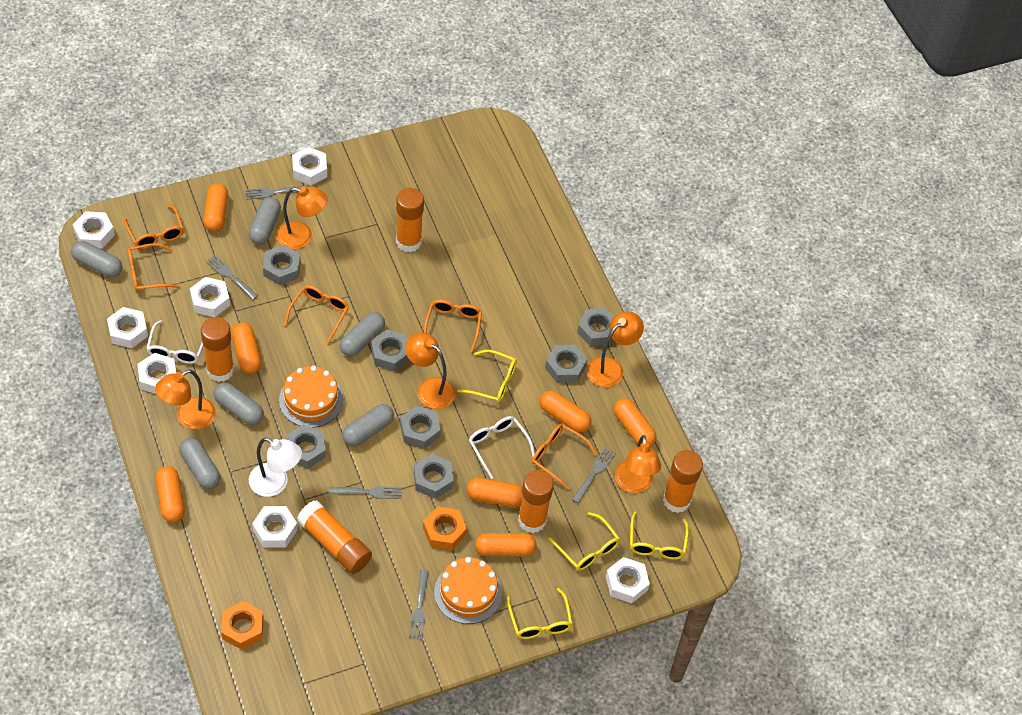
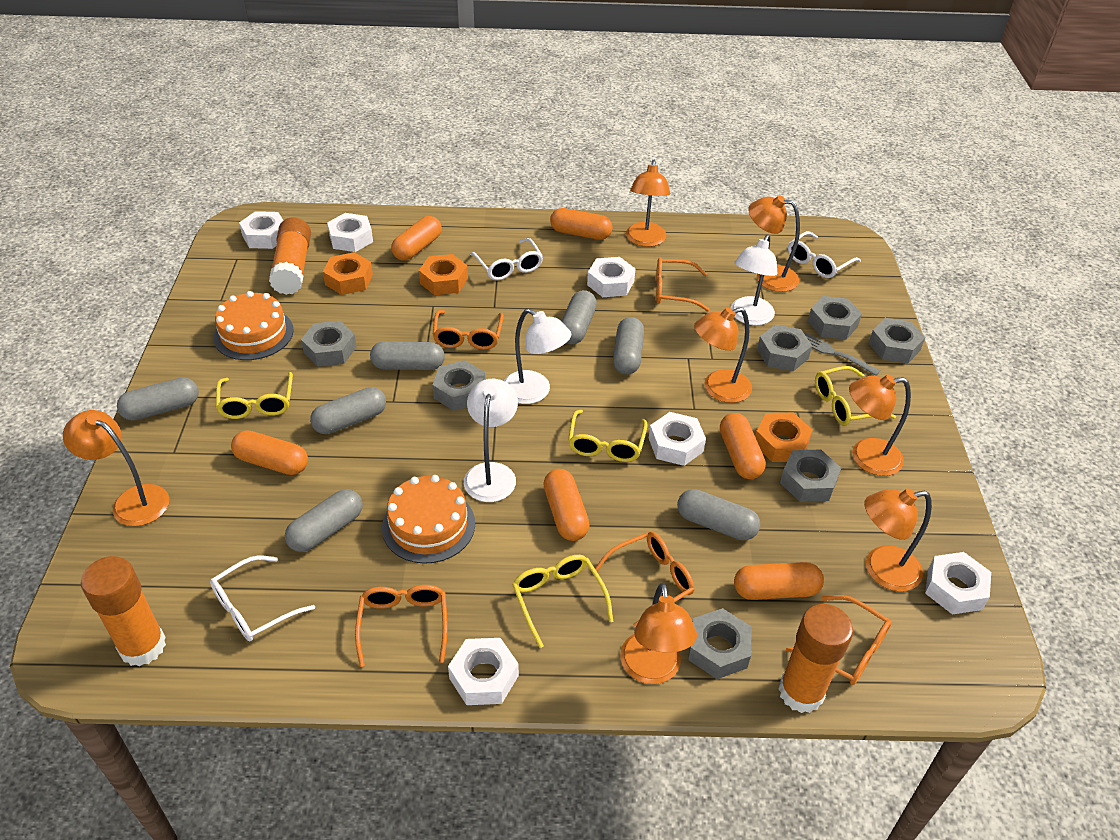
grey capsule: 6 -> 7
grey fork: 5 -> 1
orange capsule: 7 -> 6
orange glue stick: 5 -> 3
orange lamp: 5 -> 7
orange nut: 2 -> 3
white glasses: 2 -> 3
white lamp: 1 -> 3
white nut: 7 -> 6

